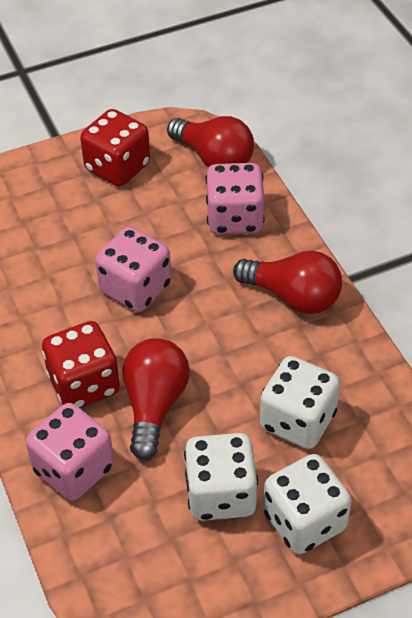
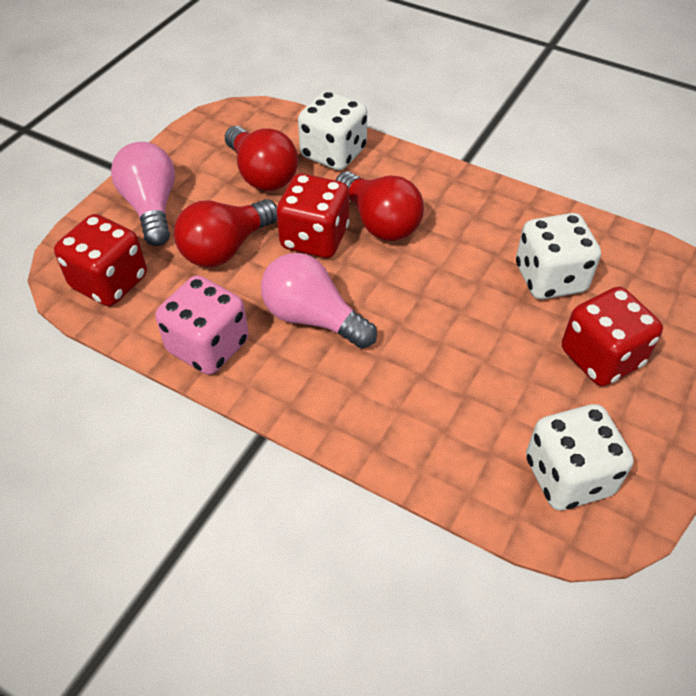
pink dice: 3 -> 1
pink light bulb: 0 -> 2
red dice: 2 -> 3

